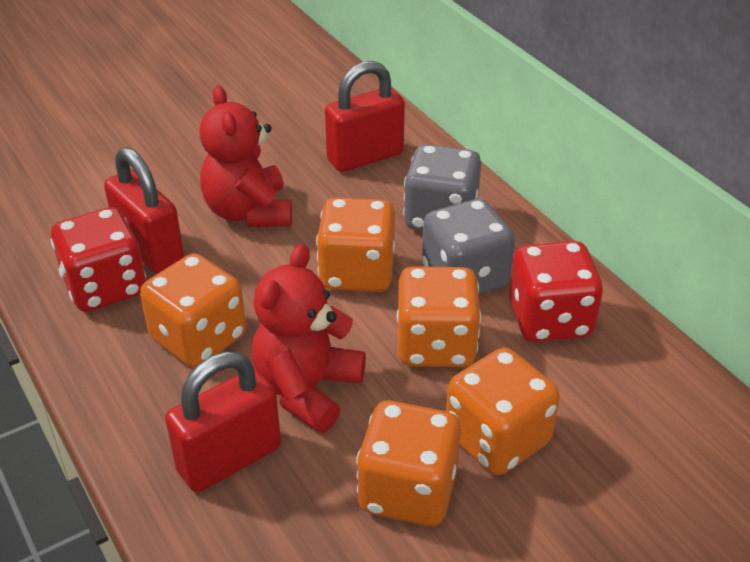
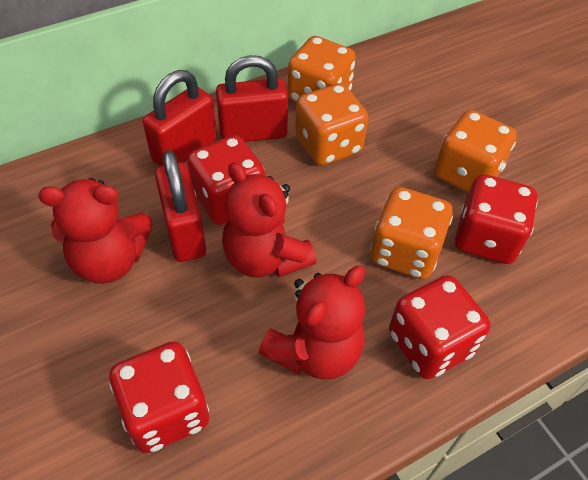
grey dice: 2 -> 0
orange dice: 5 -> 4
red dice: 2 -> 4
red teddy bear: 2 -> 3

